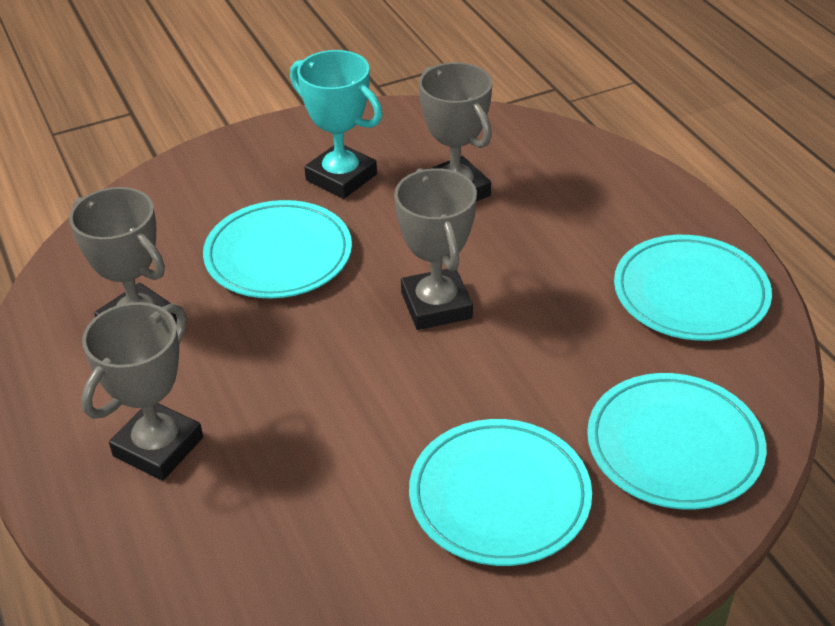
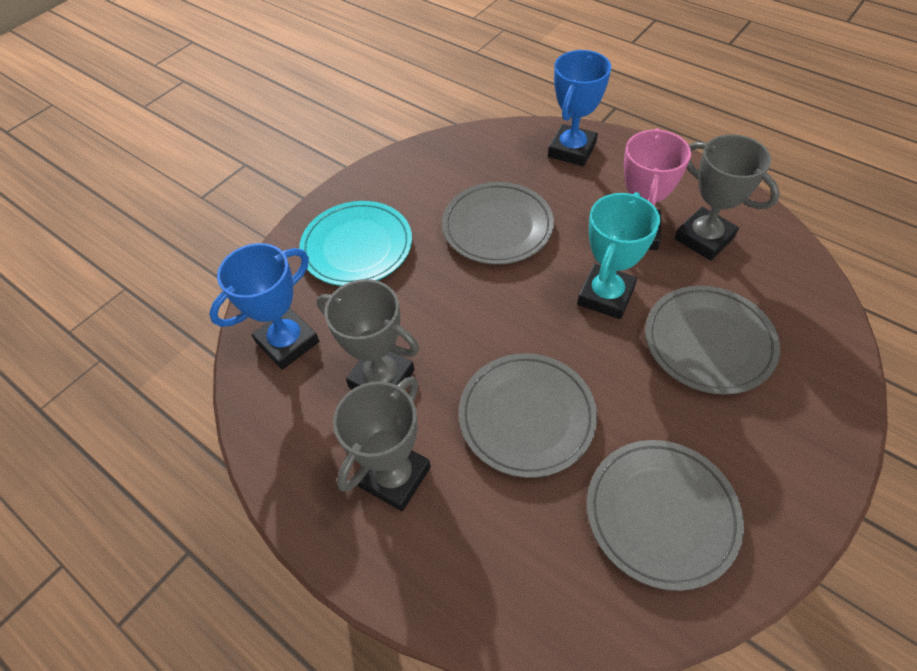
blue trophy: 0 -> 2
grey plate: 0 -> 4
grey trophy: 4 -> 3
pink trophy: 0 -> 1
turquoise plate: 4 -> 1

